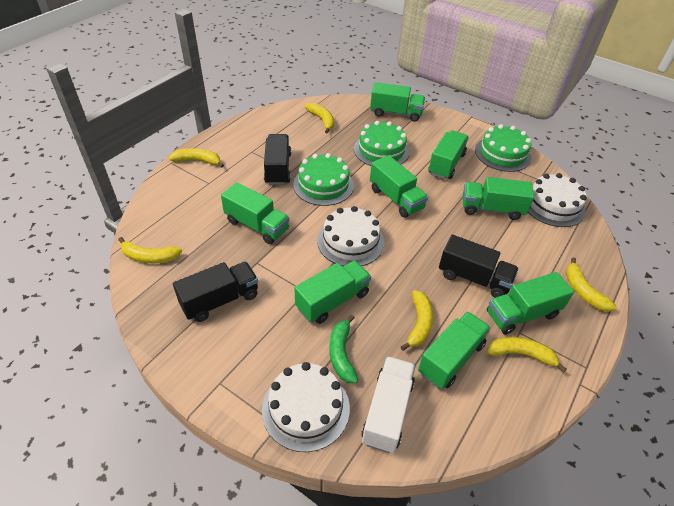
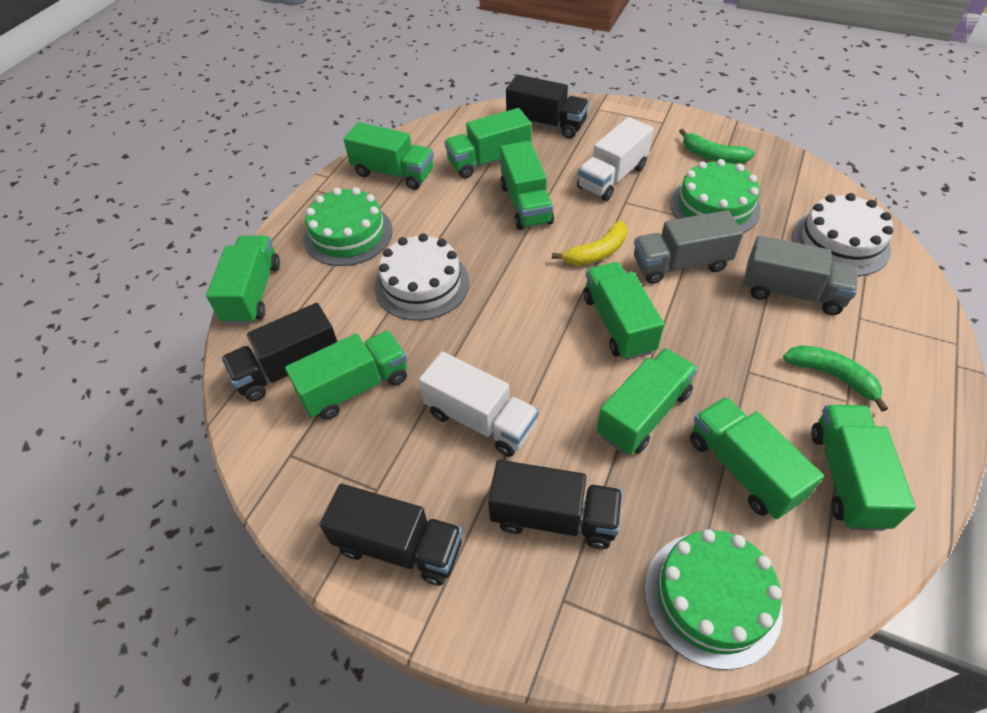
black truck: 3 -> 4
green banana: 1 -> 2
green truck: 8 -> 9
grey truck: 0 -> 2
white cake: 3 -> 2
white truck: 1 -> 2
yellow banana: 6 -> 1

